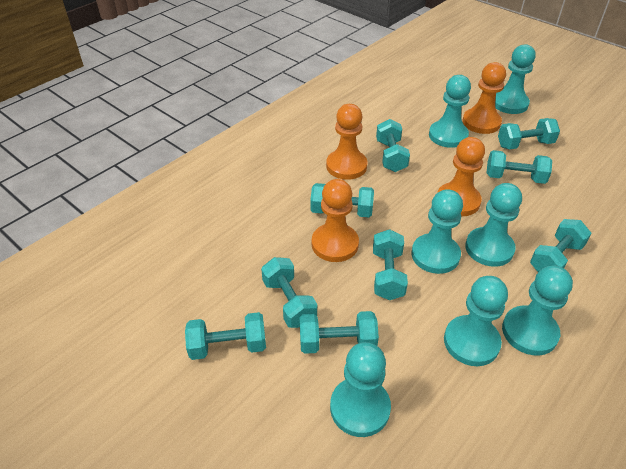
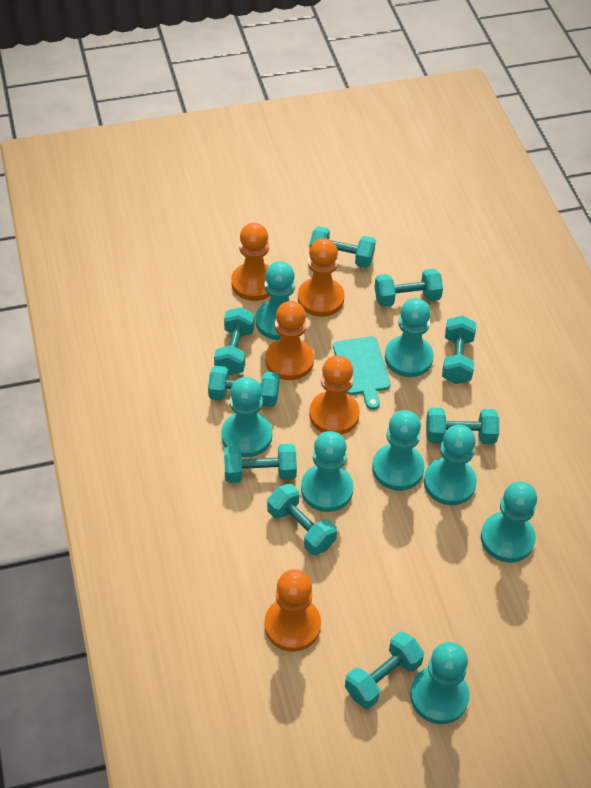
orange pawn: 4 -> 5
turquoise cutting board: 0 -> 1
turquoise pawn: 7 -> 8

